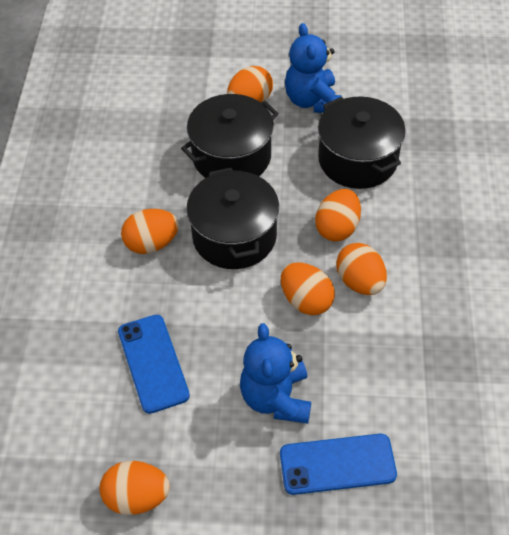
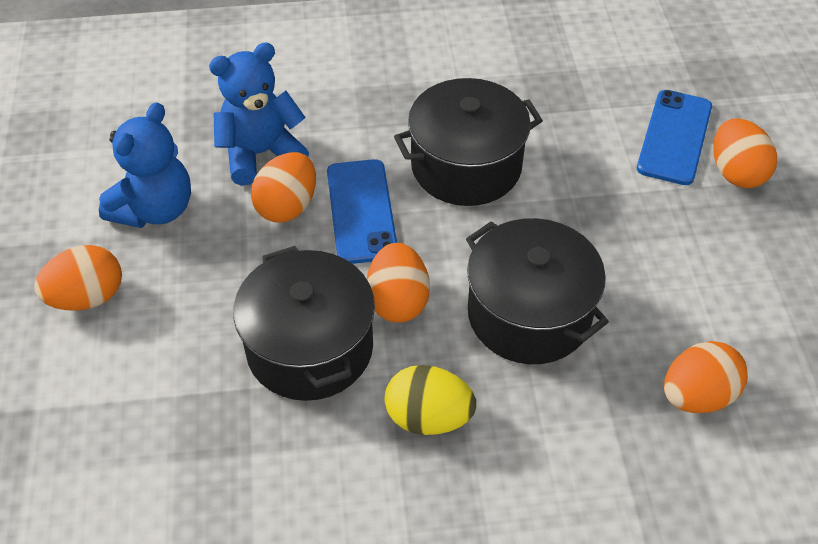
orange egg: 6 -> 5
yellow egg: 0 -> 1

